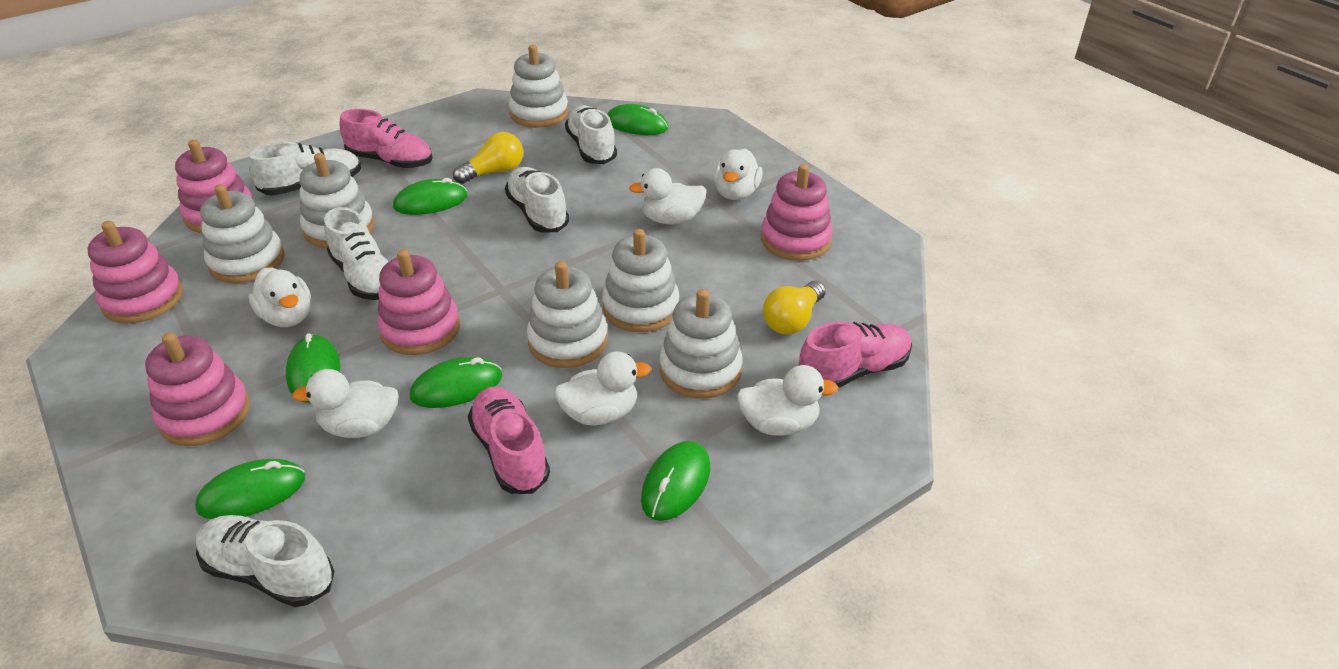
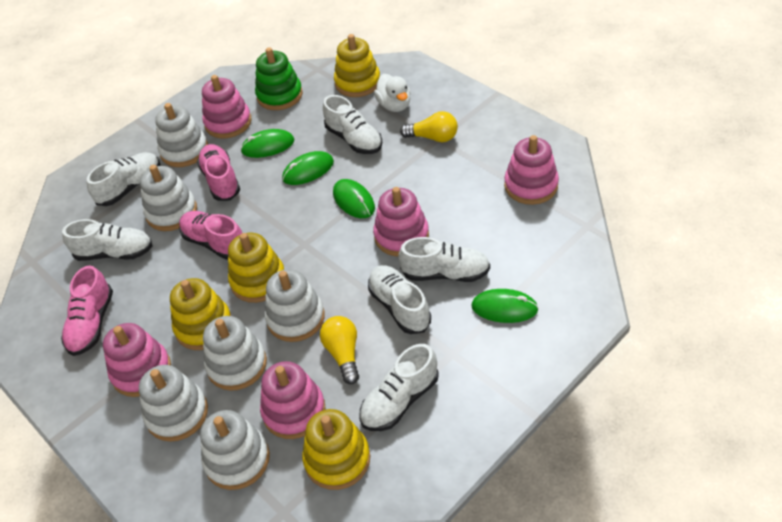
green mouse: 6 -> 4
green stacking toy: 0 -> 1
white duck: 6 -> 1
white shoe: 5 -> 6
yellow stacking toy: 0 -> 4

